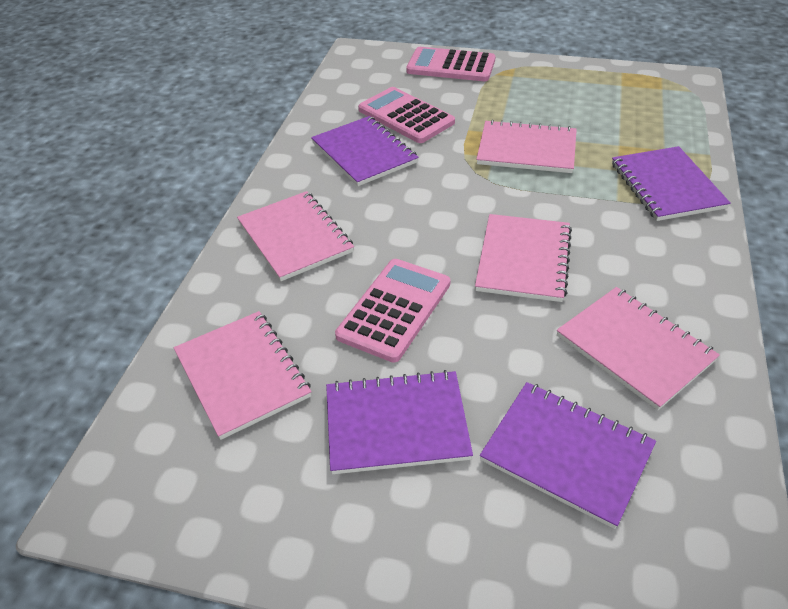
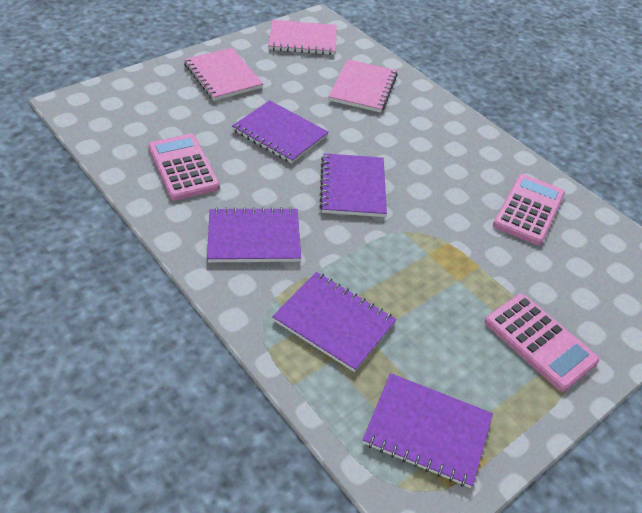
pink notebook: 5 -> 3
purple notebook: 4 -> 5

